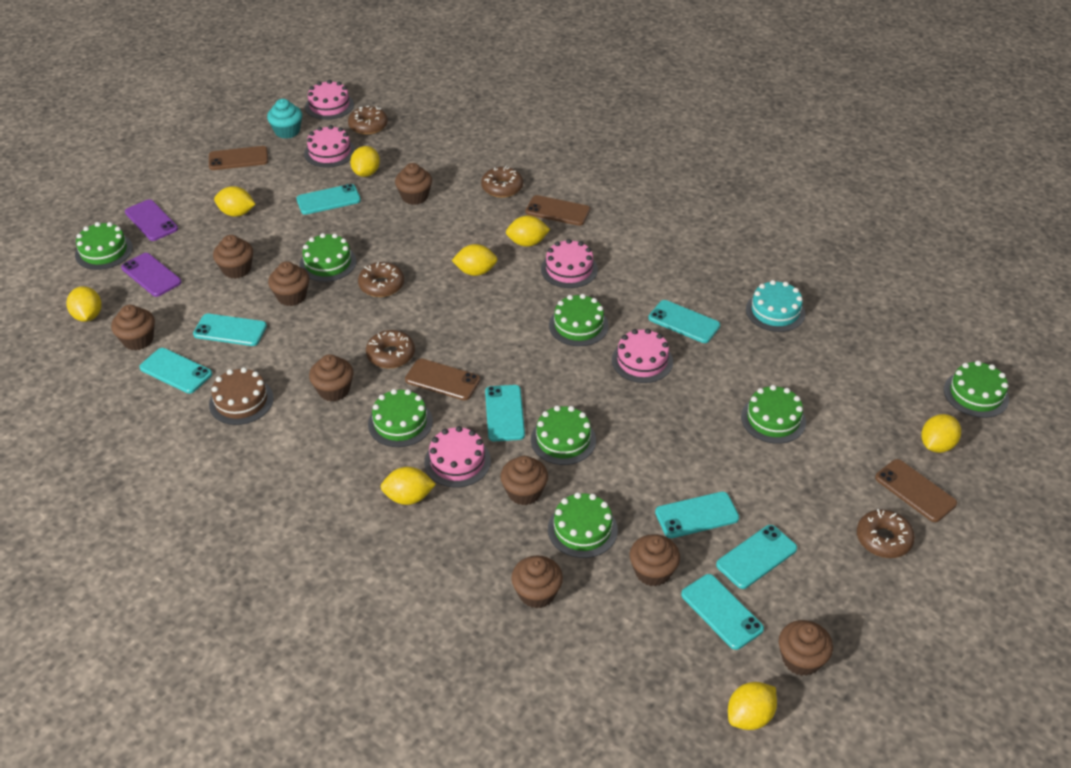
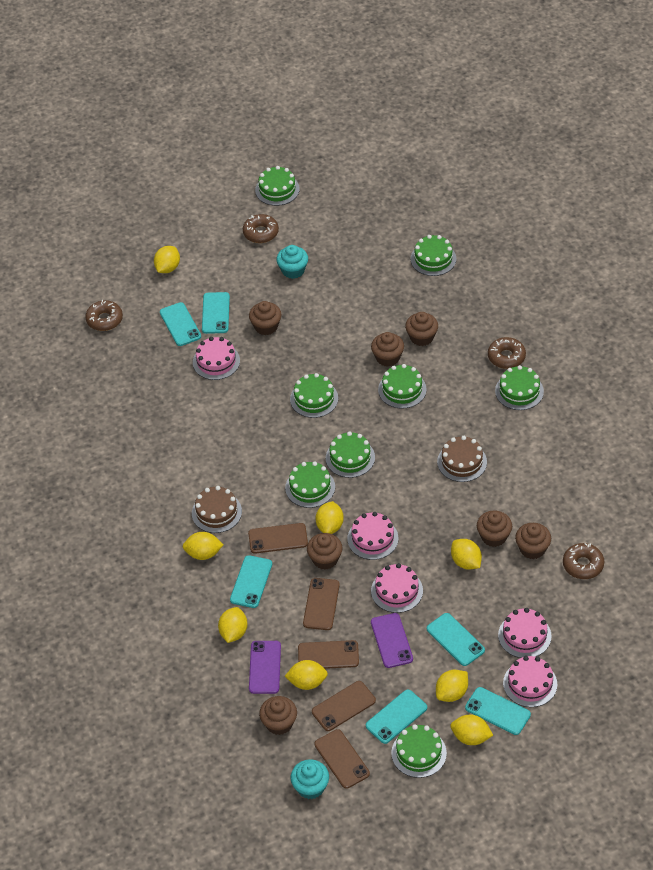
brown cake: 1 -> 2
brown cupcake: 9 -> 7
brown donut: 5 -> 4
brown phone: 4 -> 5
turquoise cake: 1 -> 0
turquoise cupcake: 1 -> 2
turquoise phone: 8 -> 6

